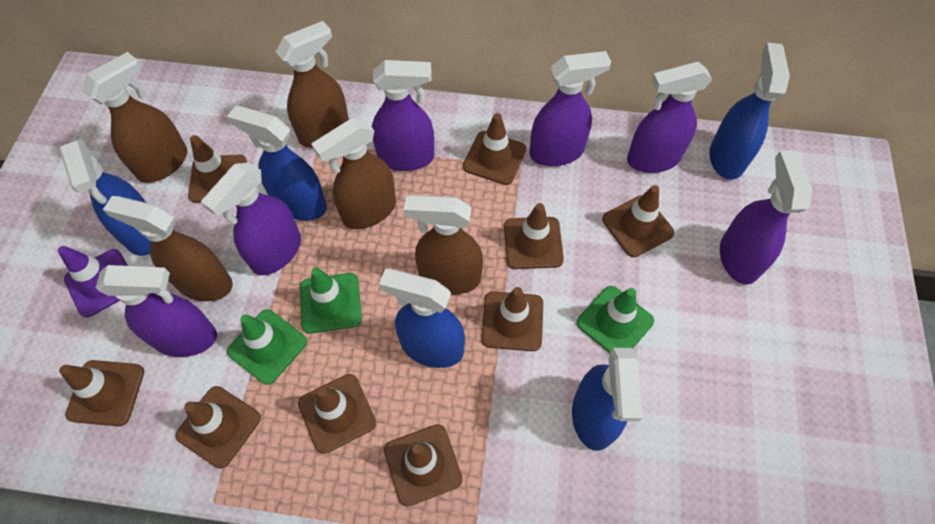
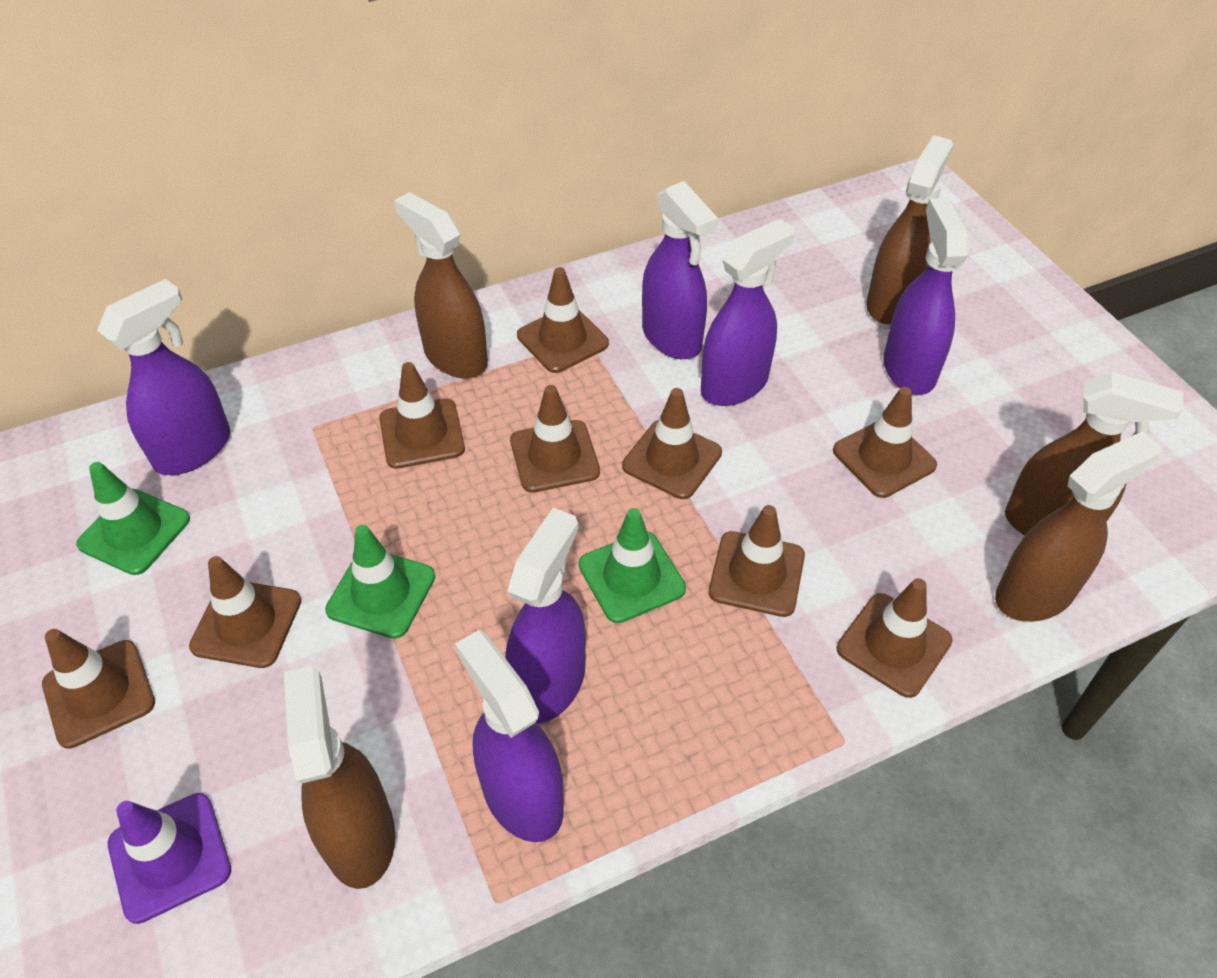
blue spray bottle: 5 -> 0

